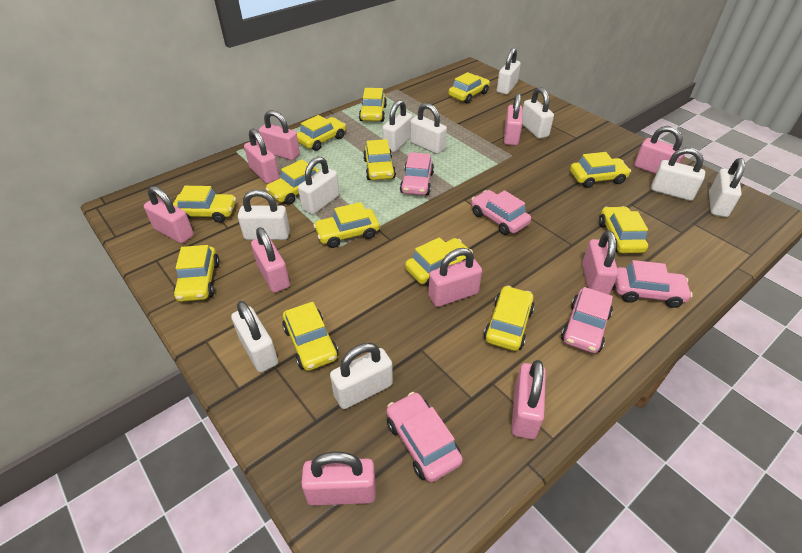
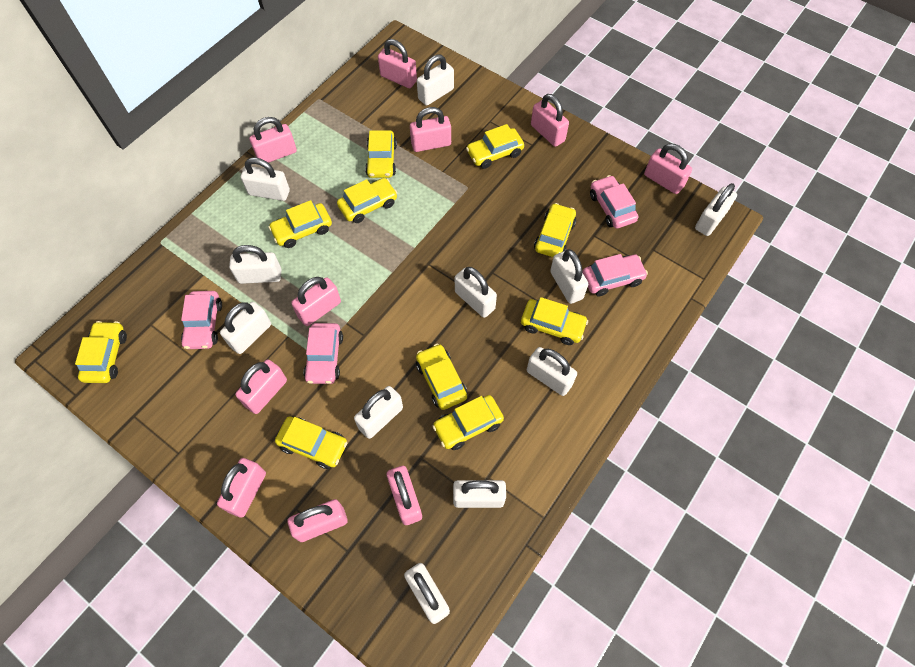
pink car: 5 -> 4
white padlock: 10 -> 11
yellow car: 13 -> 10

